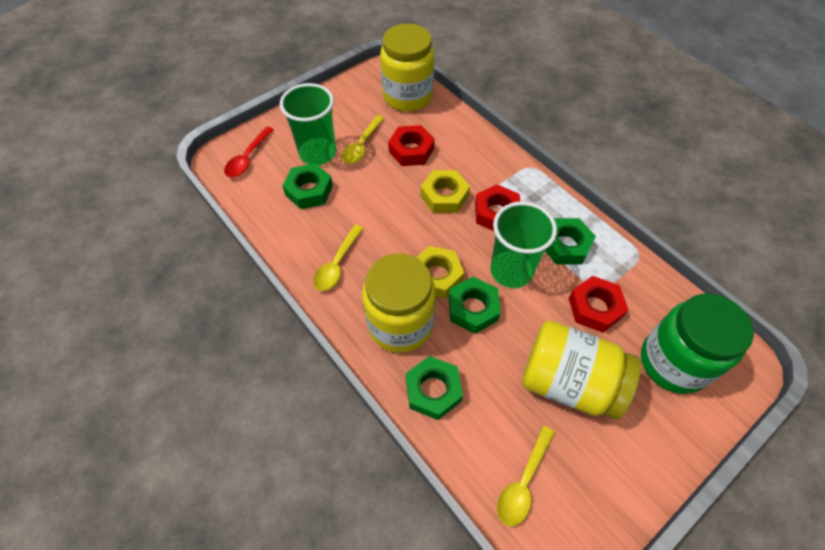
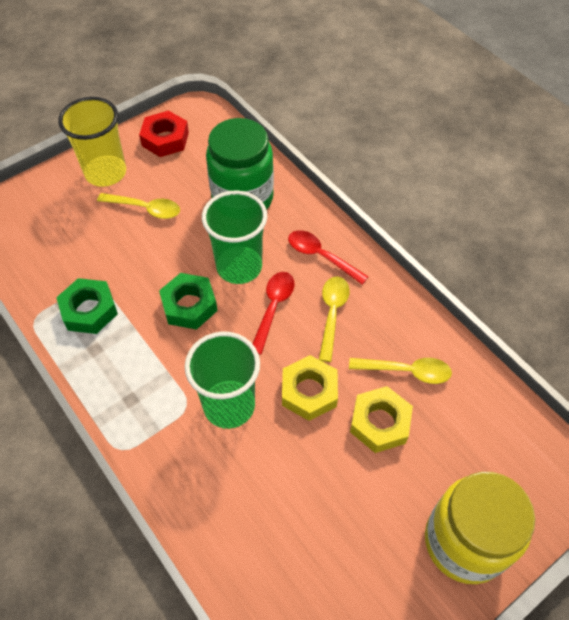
green nut: 4 -> 2
red nut: 3 -> 1
red spoon: 1 -> 2
yellow cup: 0 -> 1
yellow jar: 3 -> 1

